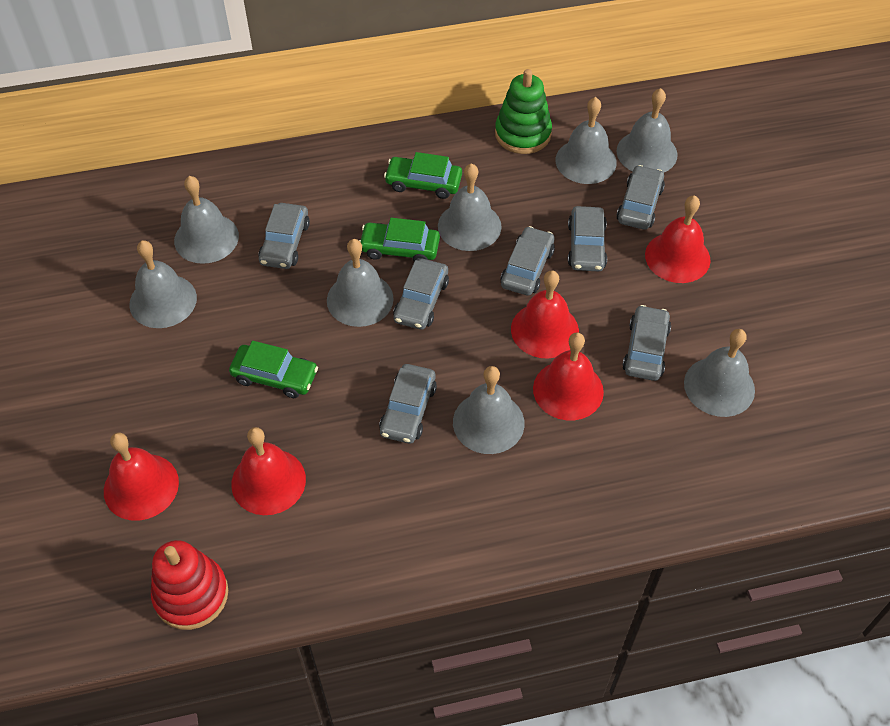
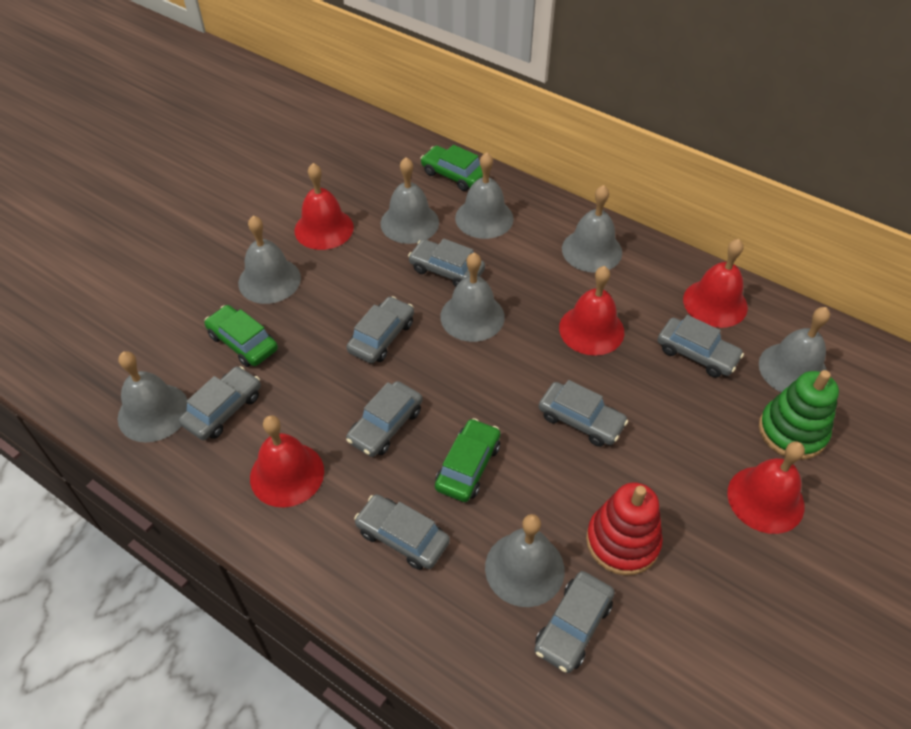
grey car: 7 -> 8

